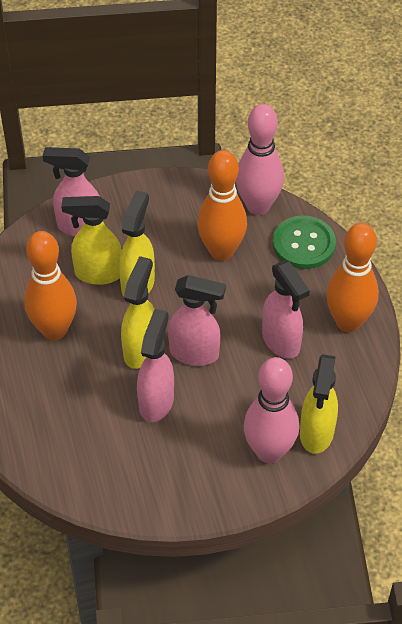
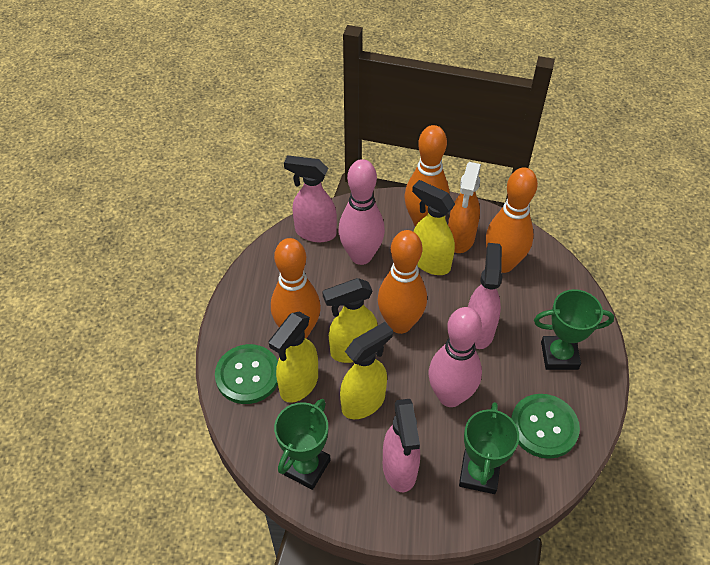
green button: 1 -> 2
green trophy: 0 -> 3
orange bowling pin: 3 -> 4
orange spray bottle: 0 -> 1
pink spray bottle: 4 -> 3

